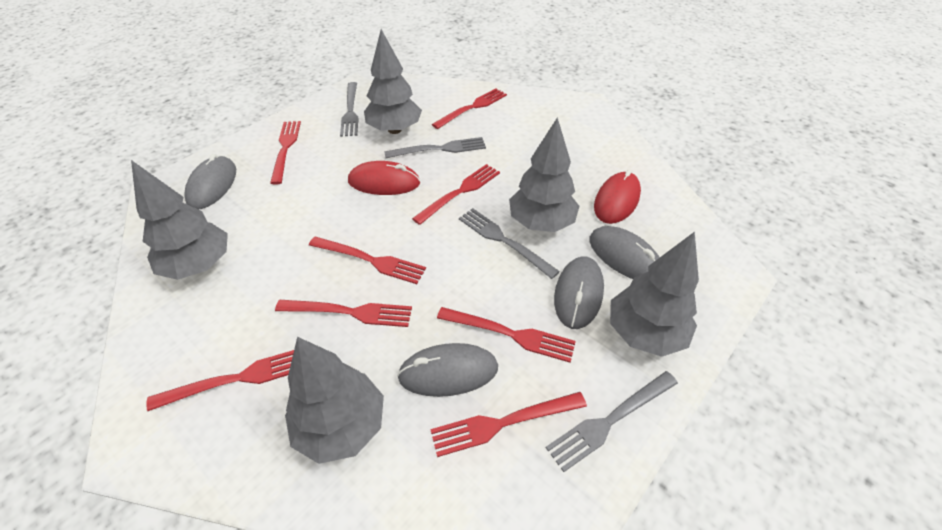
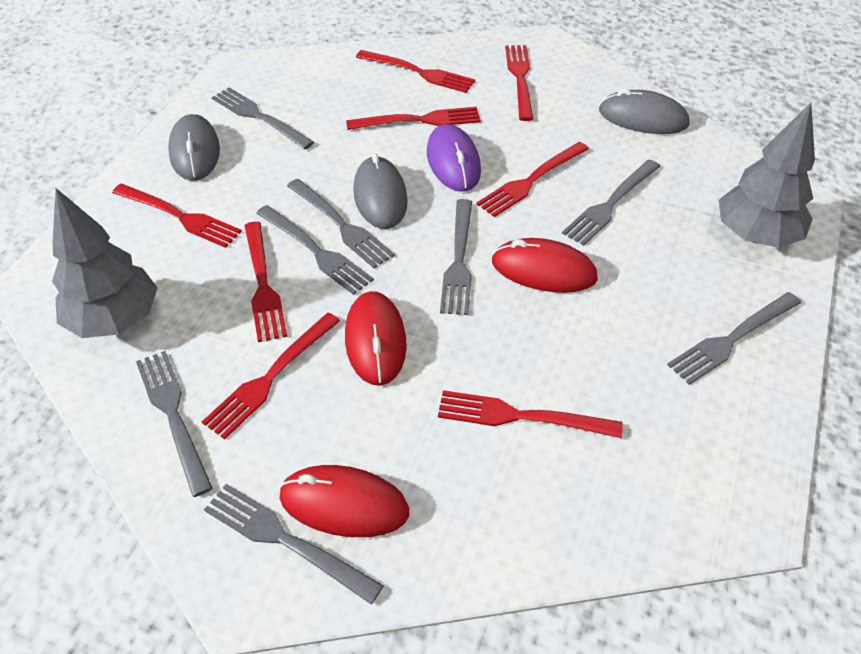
grey fork: 4 -> 8
grey mouse: 4 -> 3
grey tree: 5 -> 2
purple mouse: 0 -> 1
red mouse: 2 -> 3

